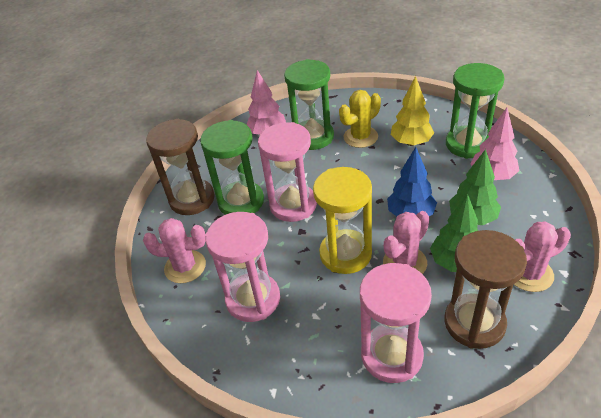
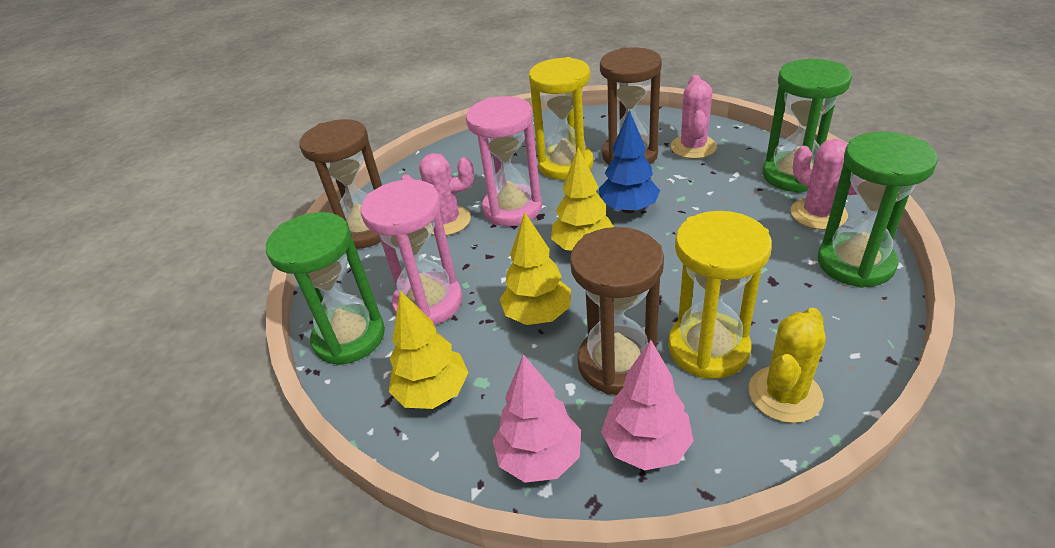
brown hourglass: 2 -> 3
green tree: 2 -> 0
pink hourglass: 3 -> 2
yellow hourglass: 1 -> 2
yellow tree: 1 -> 3

